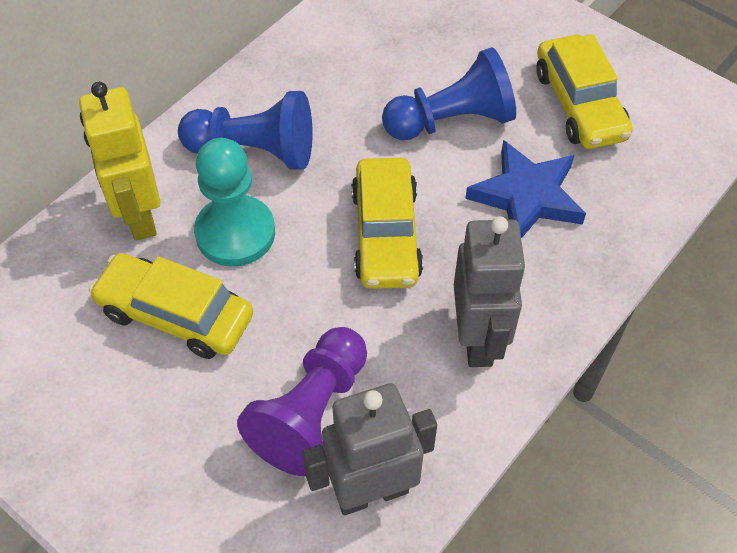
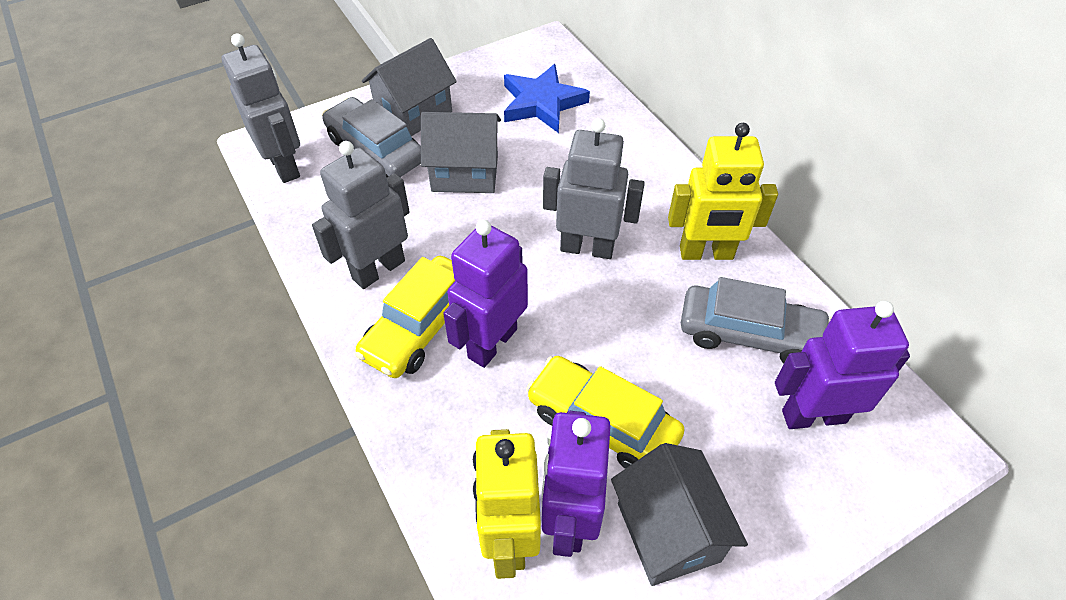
blue pawn: 2 -> 0
grey car: 0 -> 2
grey house: 0 -> 3
grey robot: 2 -> 3
purple pawn: 1 -> 0
purple robot: 0 -> 3
turquoise pawn: 1 -> 0
yellow car: 3 -> 2
yellow robot: 1 -> 2

